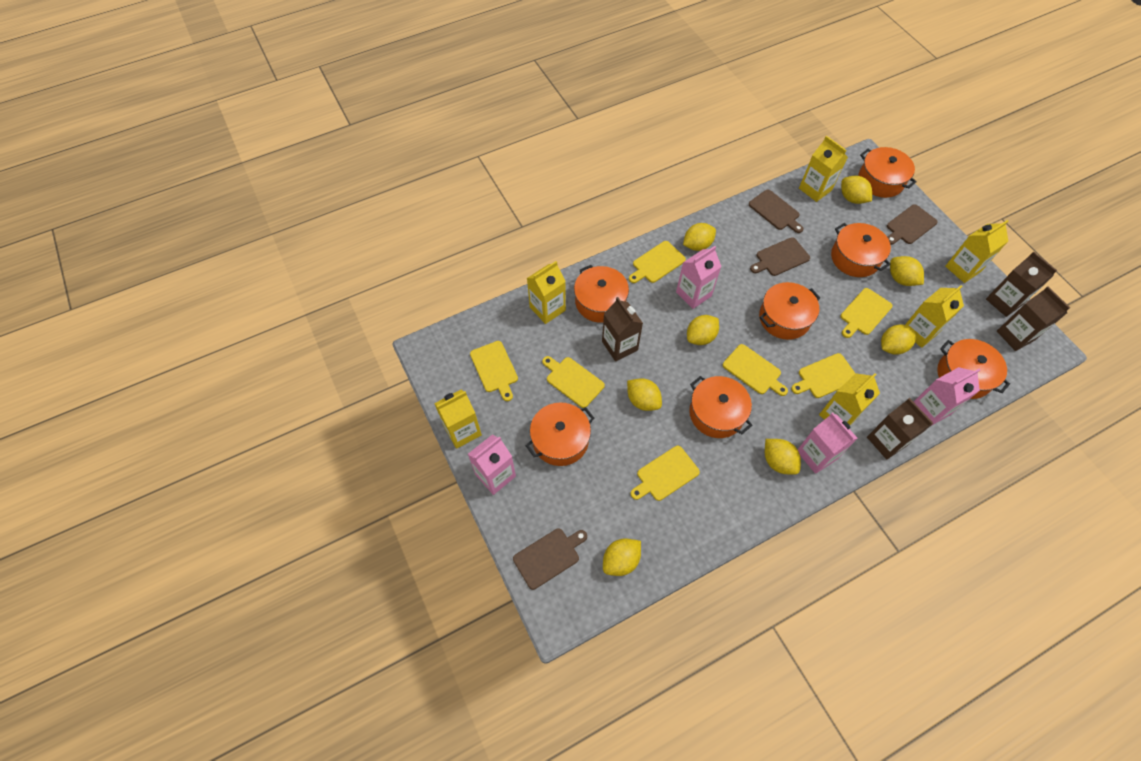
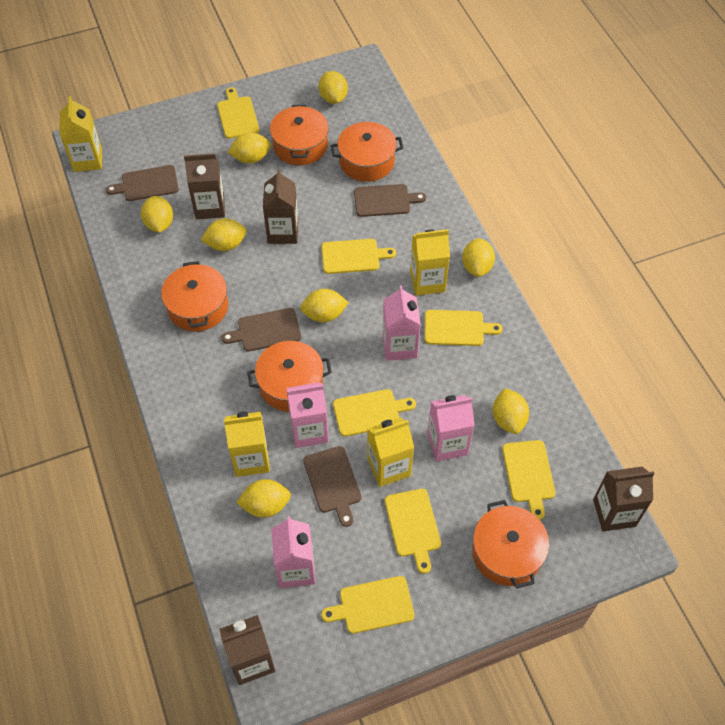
orange pot: 7 -> 5
yellow carton: 6 -> 4

